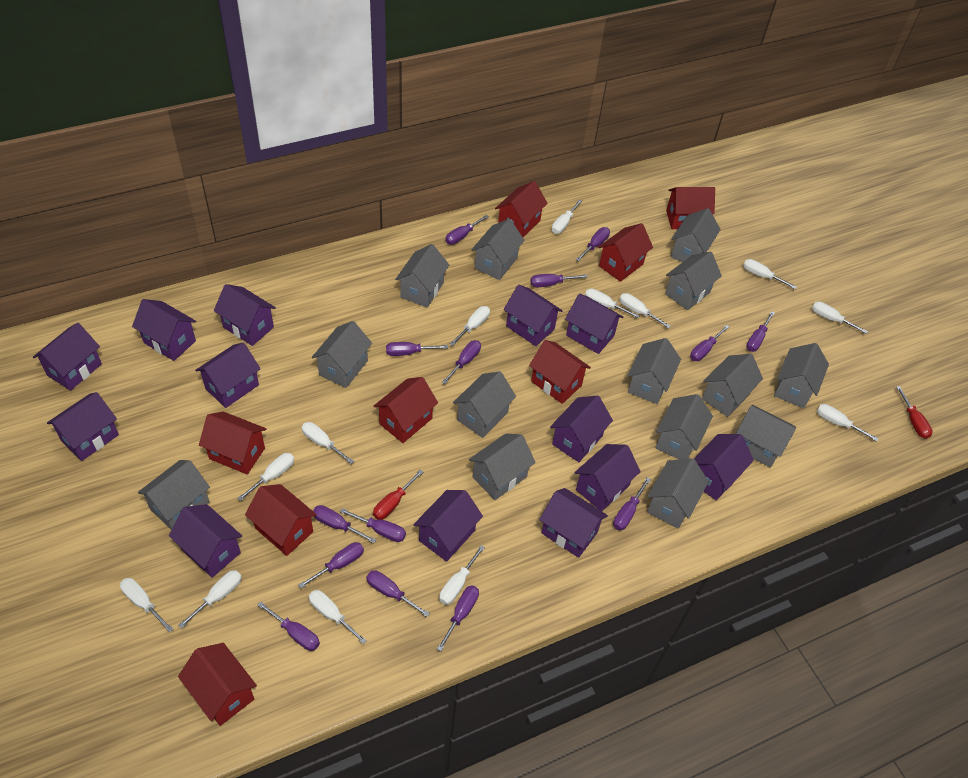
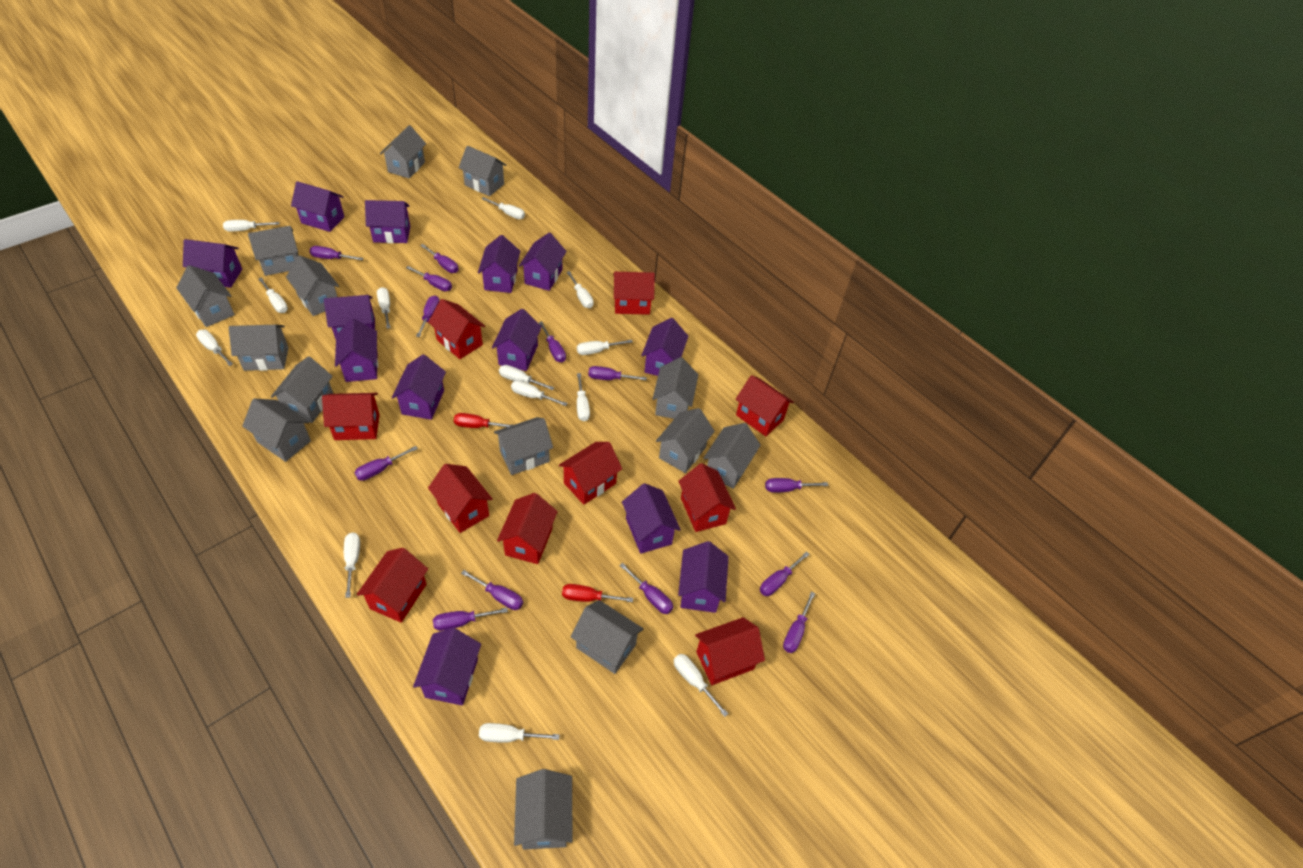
purple screwdriver: 14 -> 13
red house: 8 -> 10

